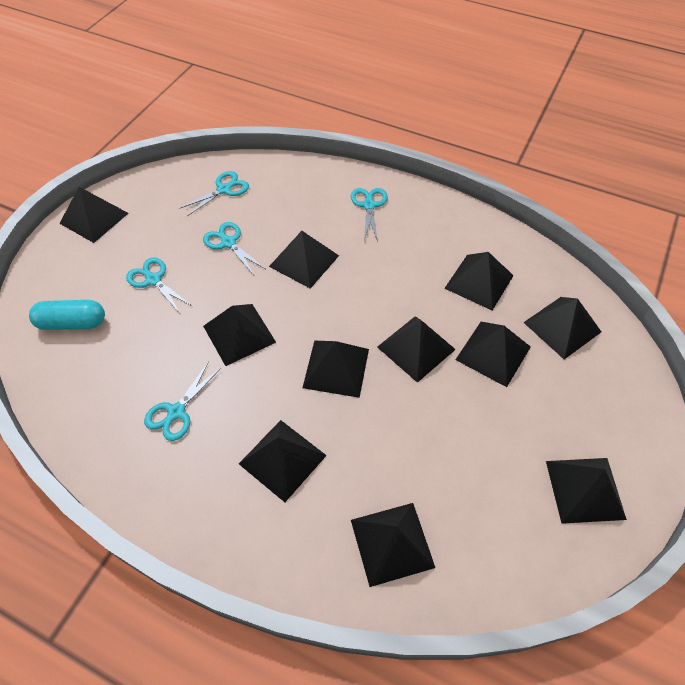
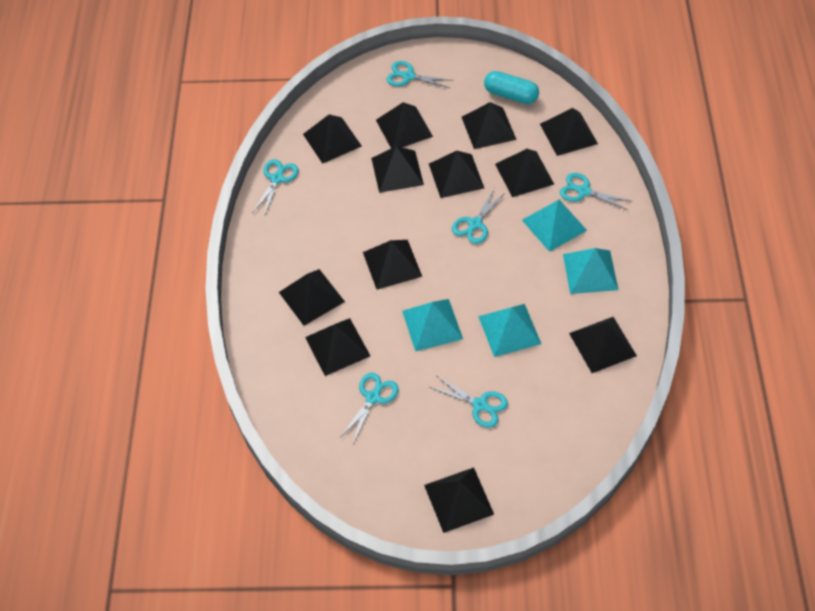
black pyramid: 11 -> 12
turquoise pyramid: 0 -> 4
turquoise scissors: 5 -> 6

